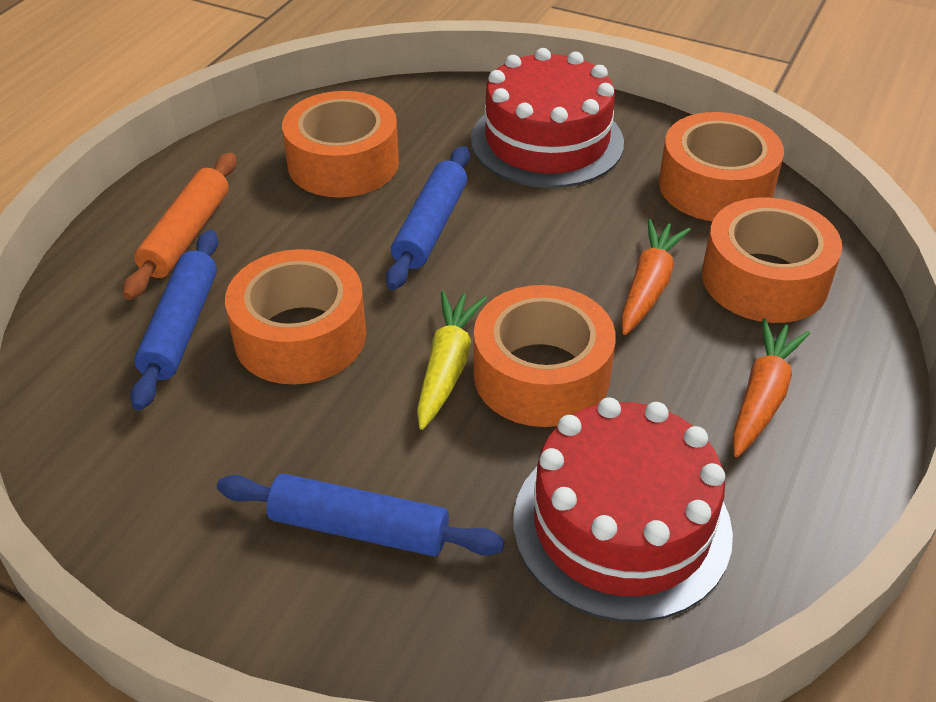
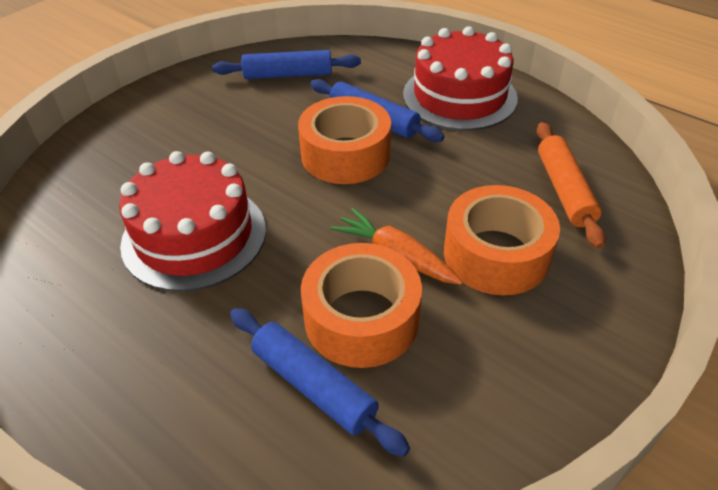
orange carrot: 2 -> 1
orange tape: 5 -> 3
yellow carrot: 1 -> 0

